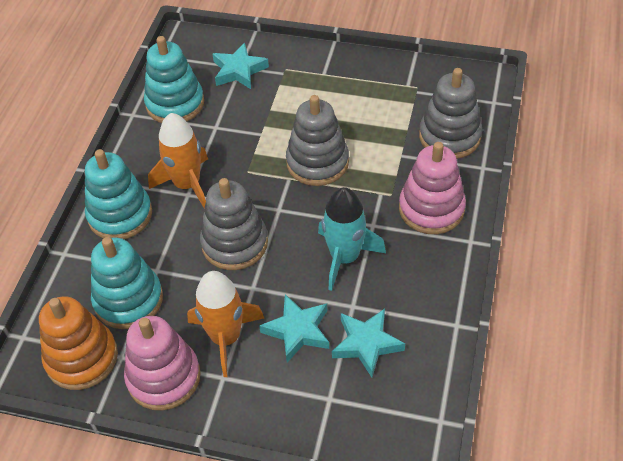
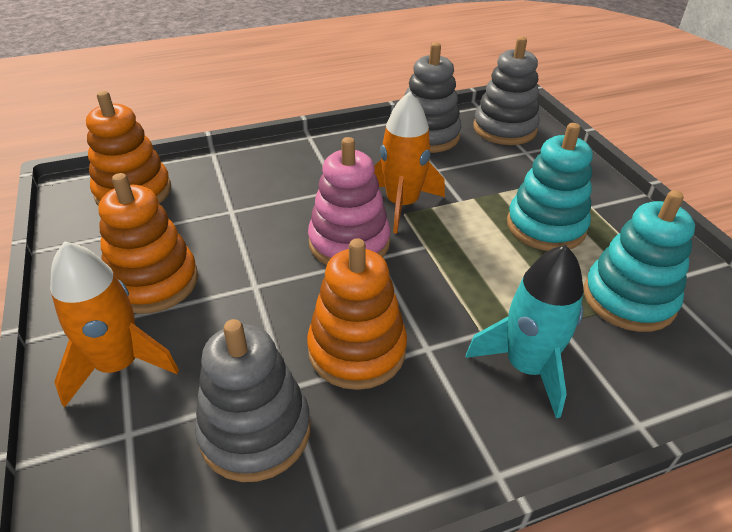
orange stacking toy: 1 -> 3
pink stacking toy: 2 -> 1
turquoise stacking toy: 3 -> 2
turquoise star: 3 -> 0

